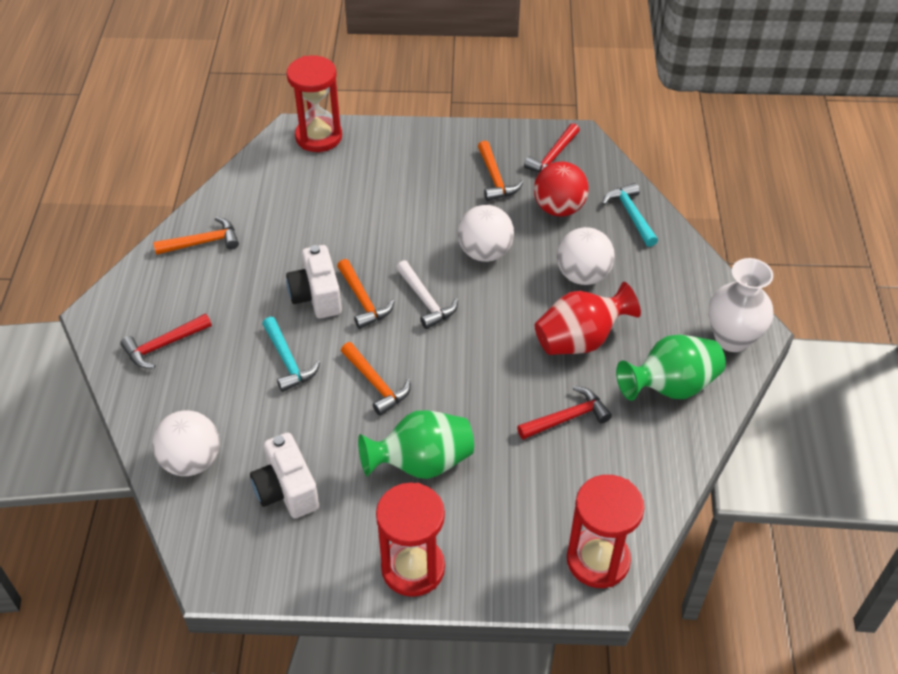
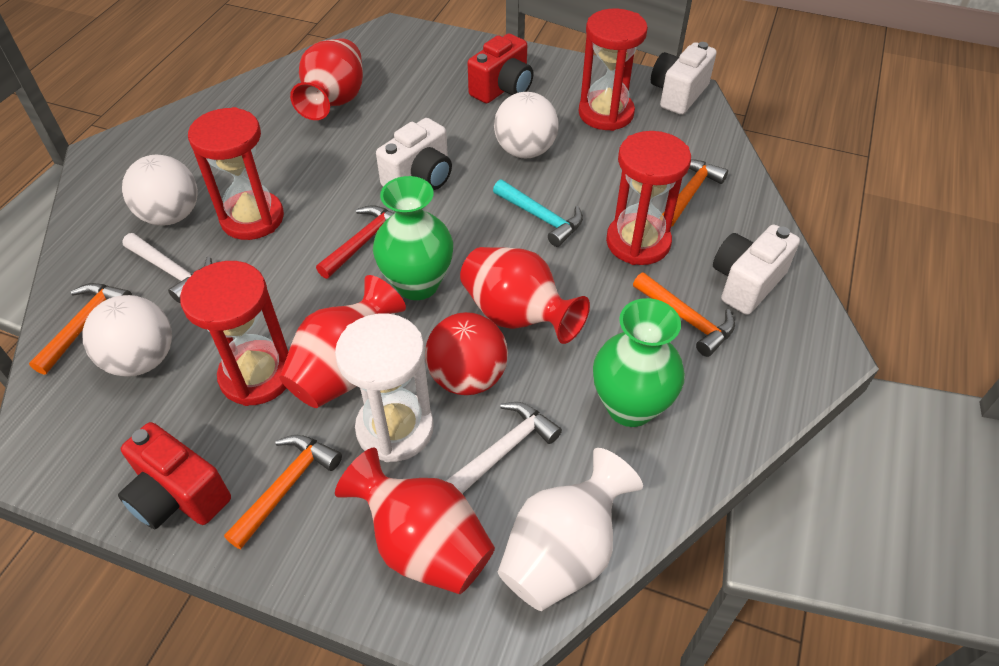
red camera: 0 -> 2
red hammer: 3 -> 1
red hourglass: 3 -> 4
red vase: 1 -> 4
turquoise hammer: 2 -> 1
white camera: 2 -> 3
white hammer: 1 -> 2
white hourglass: 0 -> 1

